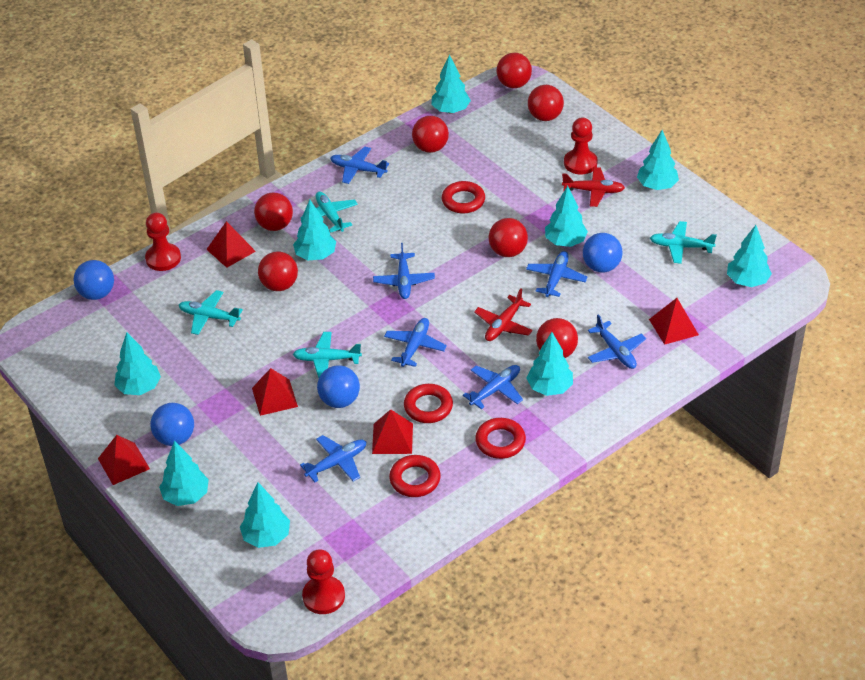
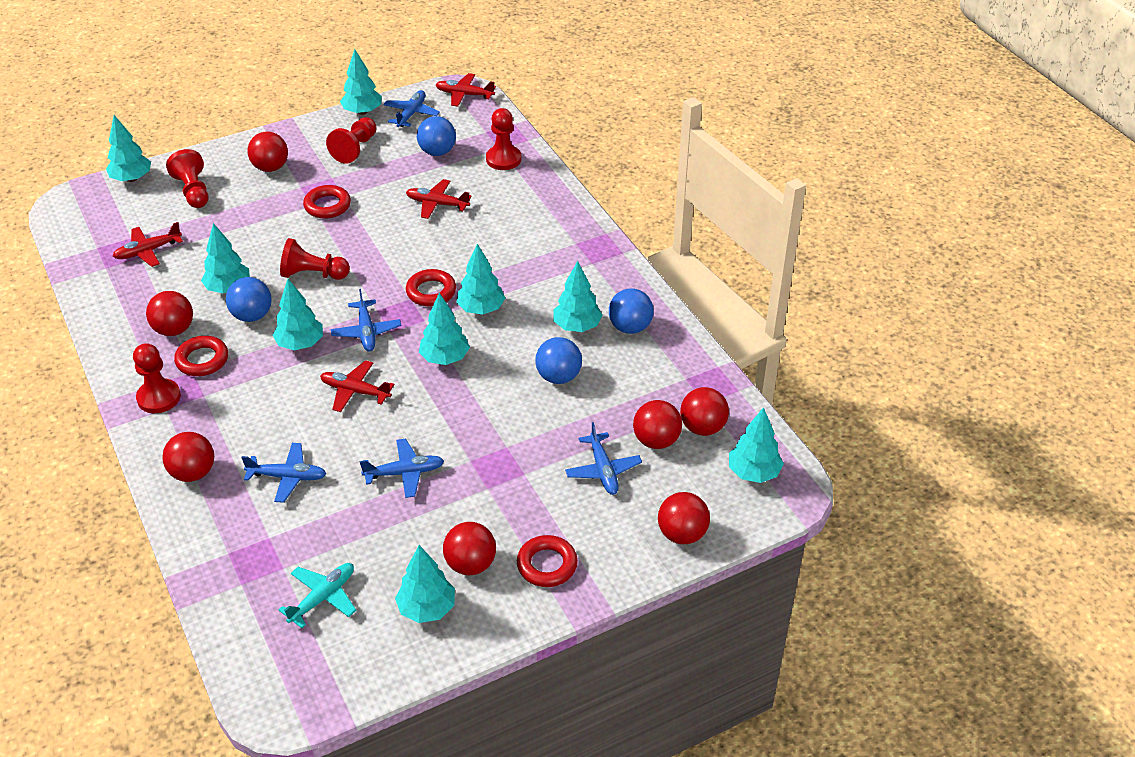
blue plane: 7 -> 5
red pawn: 3 -> 5
red plane: 2 -> 4
red pyramid: 5 -> 0
turquoise plane: 4 -> 1

